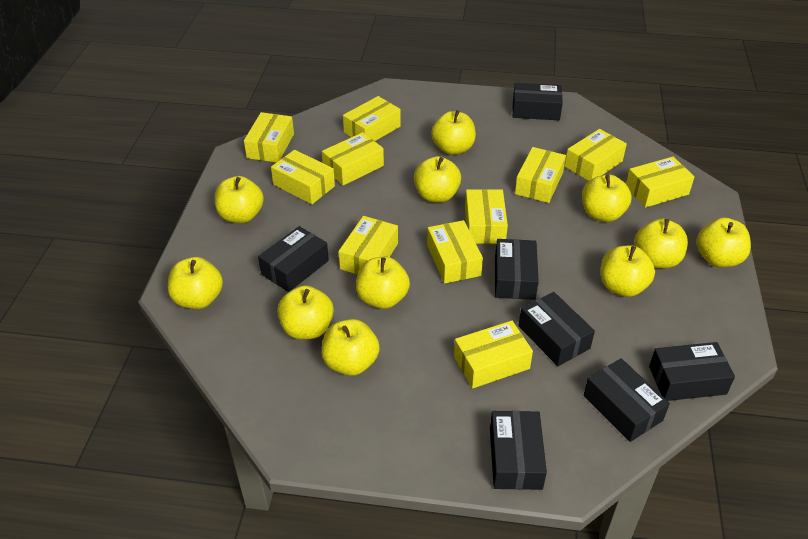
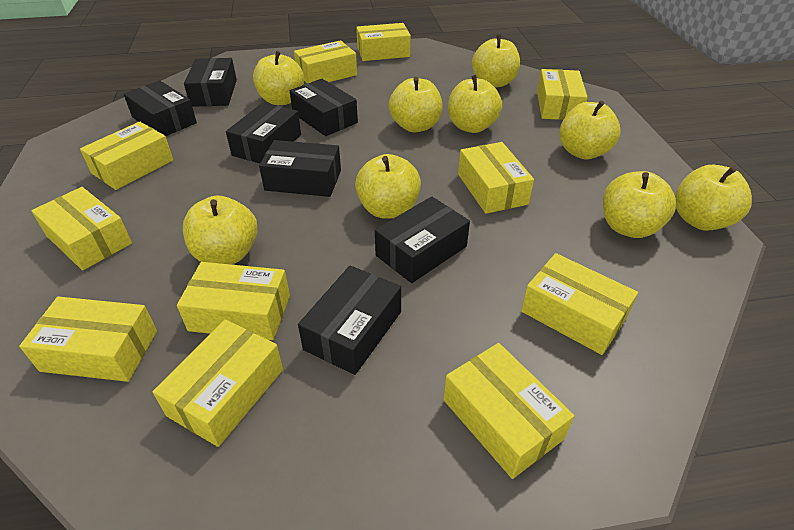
yellow apple: 11 -> 9

